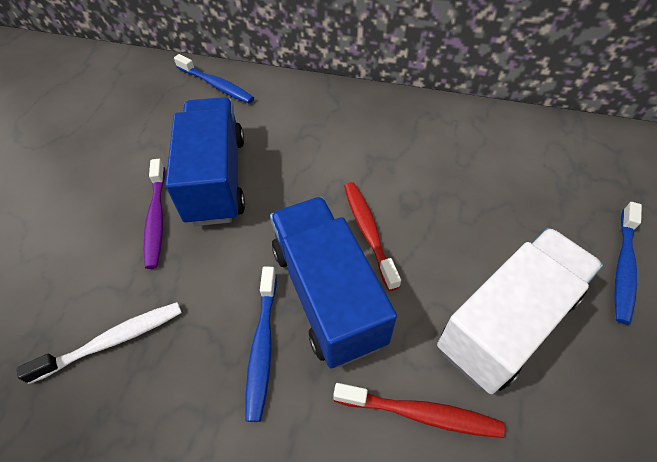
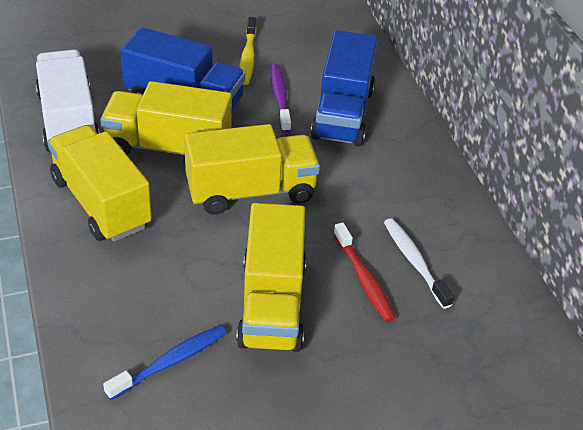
blue toothbrush: 3 -> 1
red toothbrush: 2 -> 1
yellow toothbrush: 0 -> 1
yellow truck: 0 -> 4

